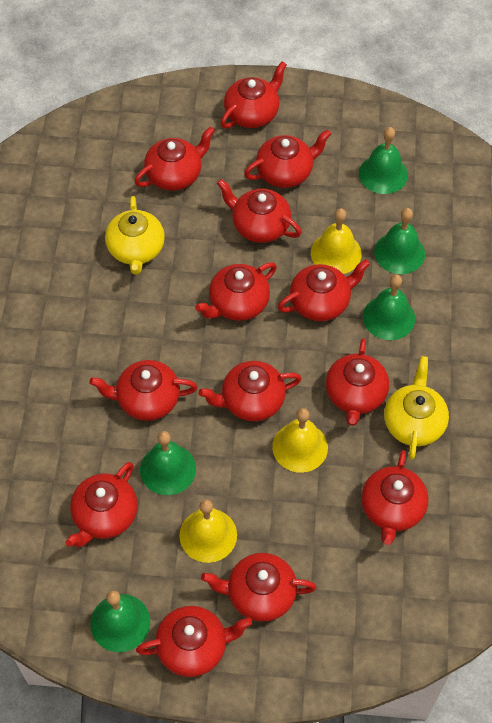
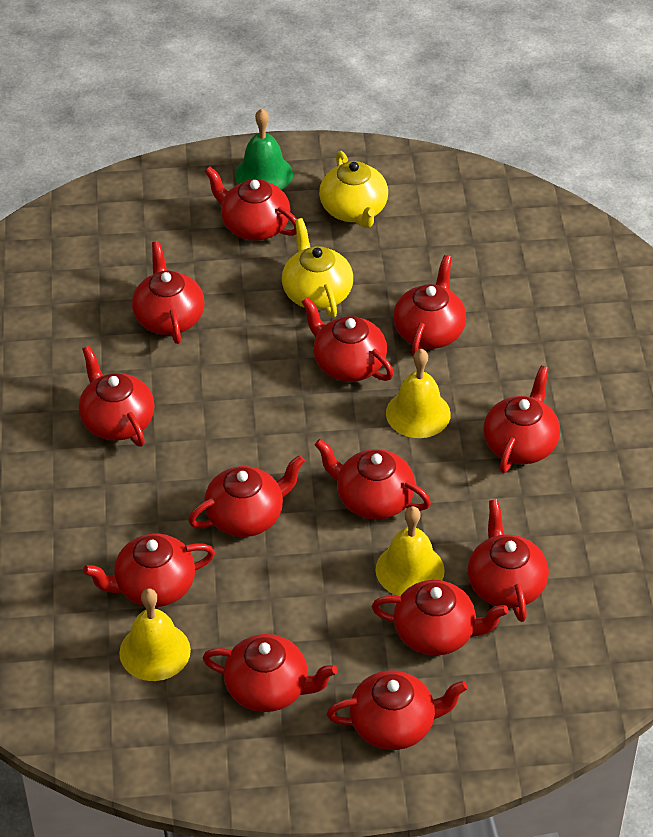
green bell: 5 -> 1

